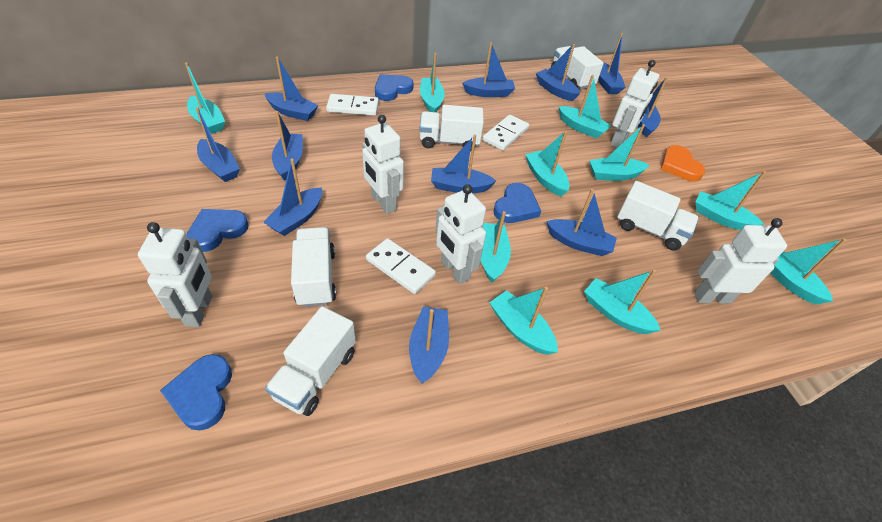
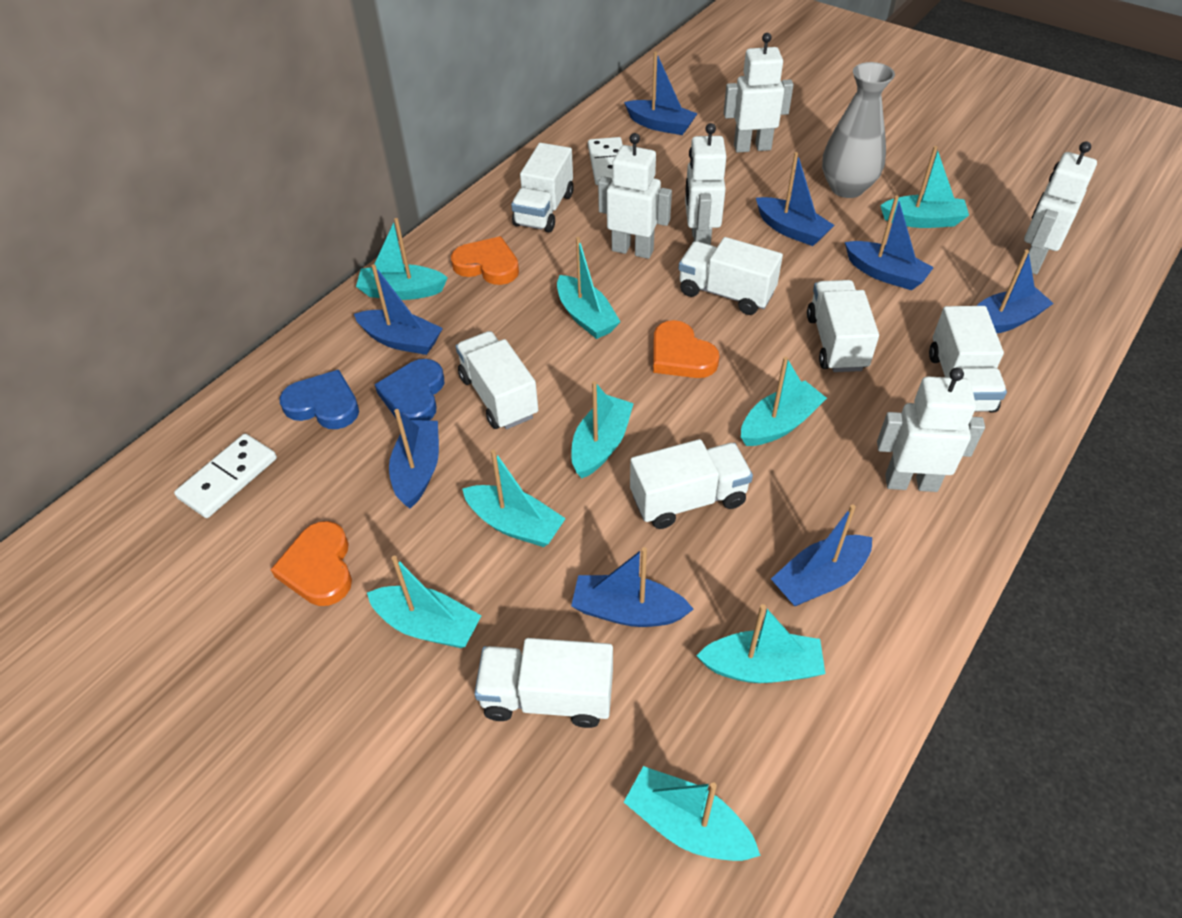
blue boat: 11 -> 8
blue heart: 4 -> 2
grey vase: 0 -> 1
orange heart: 1 -> 3
turquoise boat: 10 -> 9
white domino: 3 -> 2
white truck: 5 -> 7

